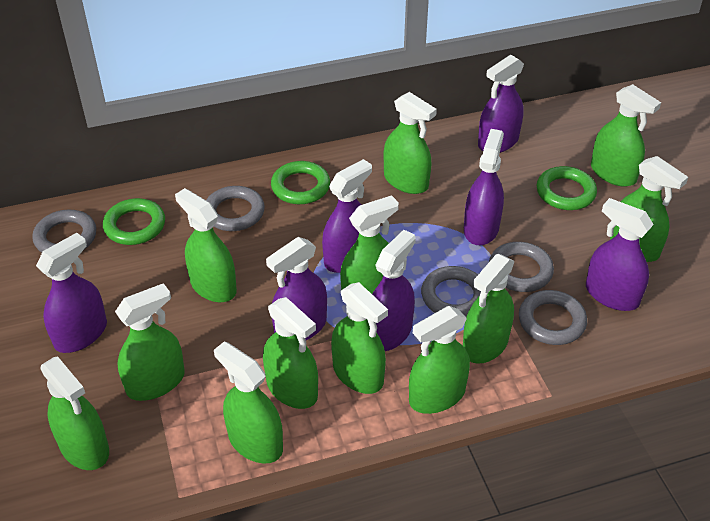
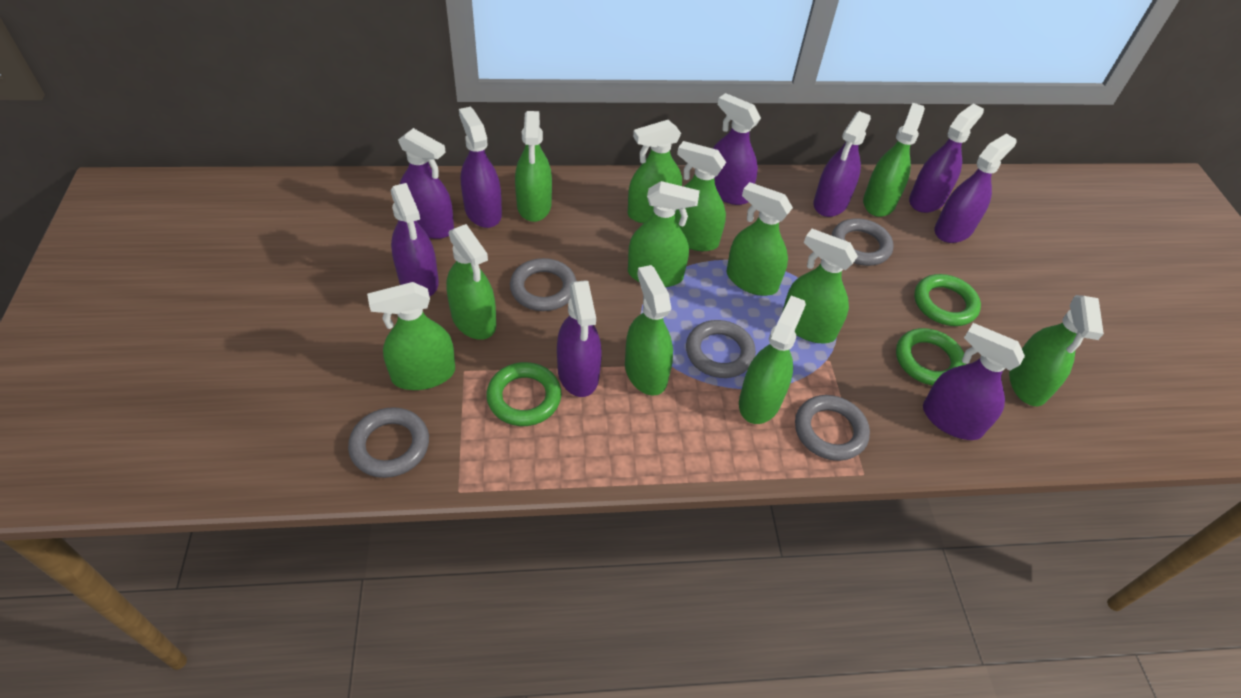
purple spray bottle: 7 -> 9

